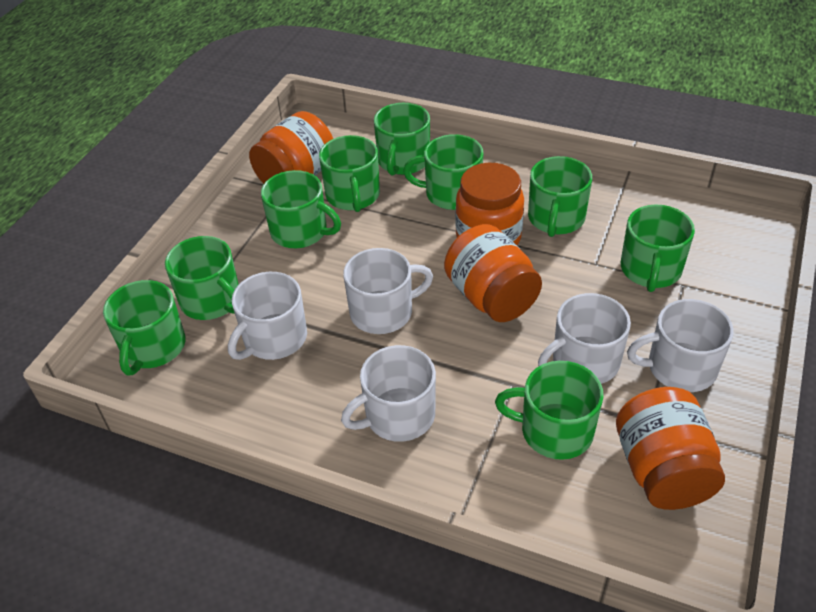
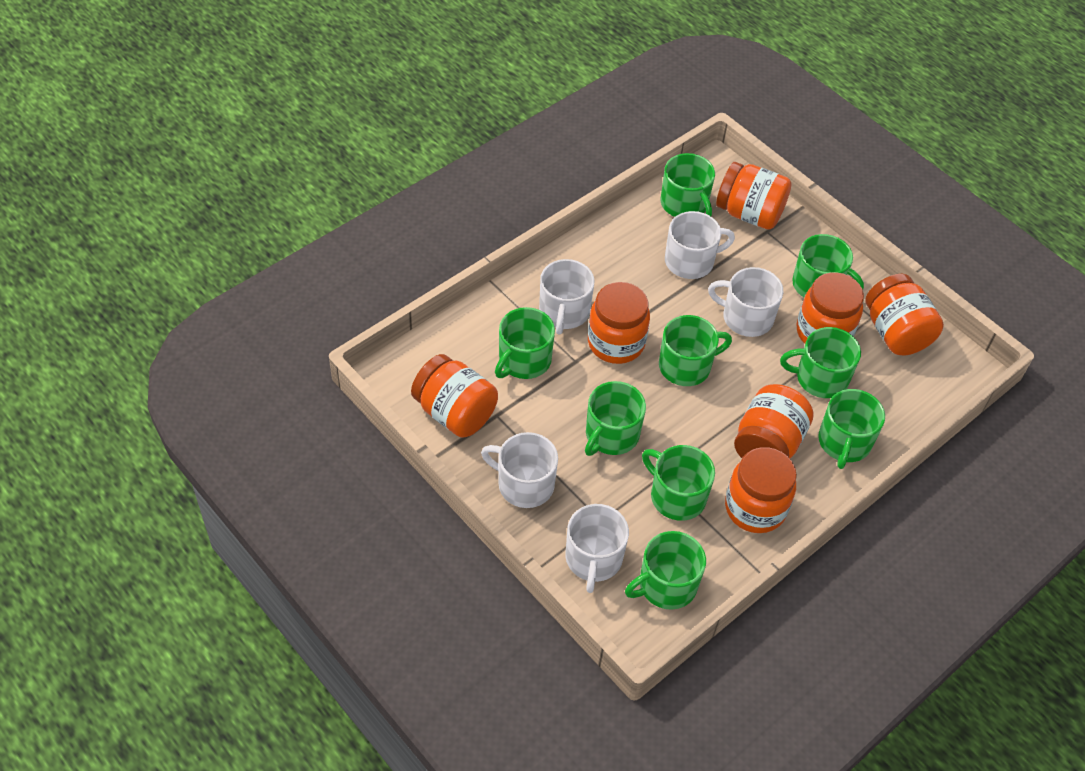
orange jar: 4 -> 7

